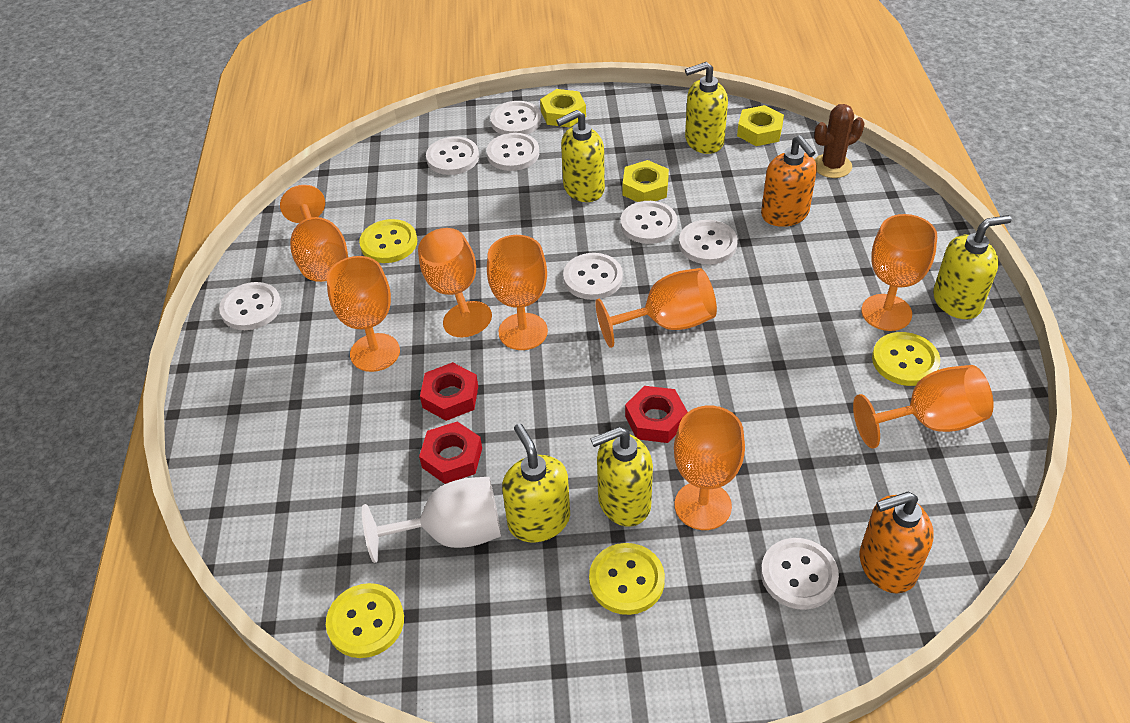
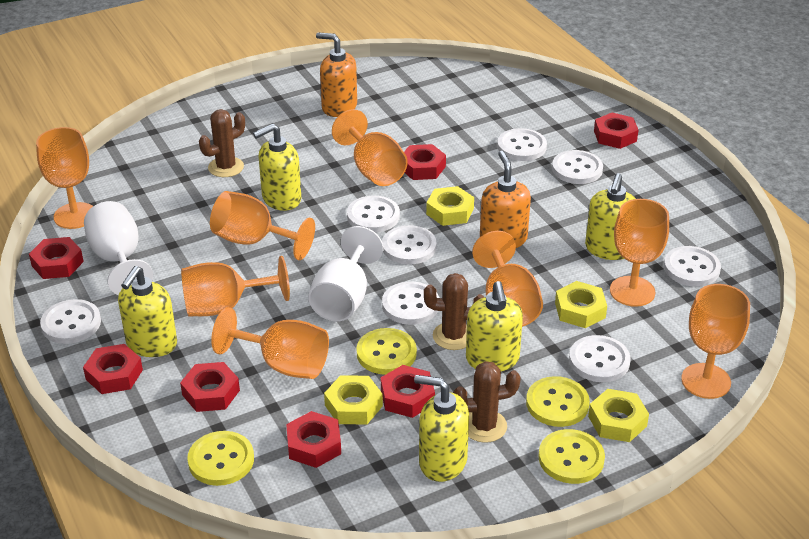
brown cactus: 1 -> 3
red nut: 3 -> 7
white goblet: 1 -> 2
yellow nut: 3 -> 4

